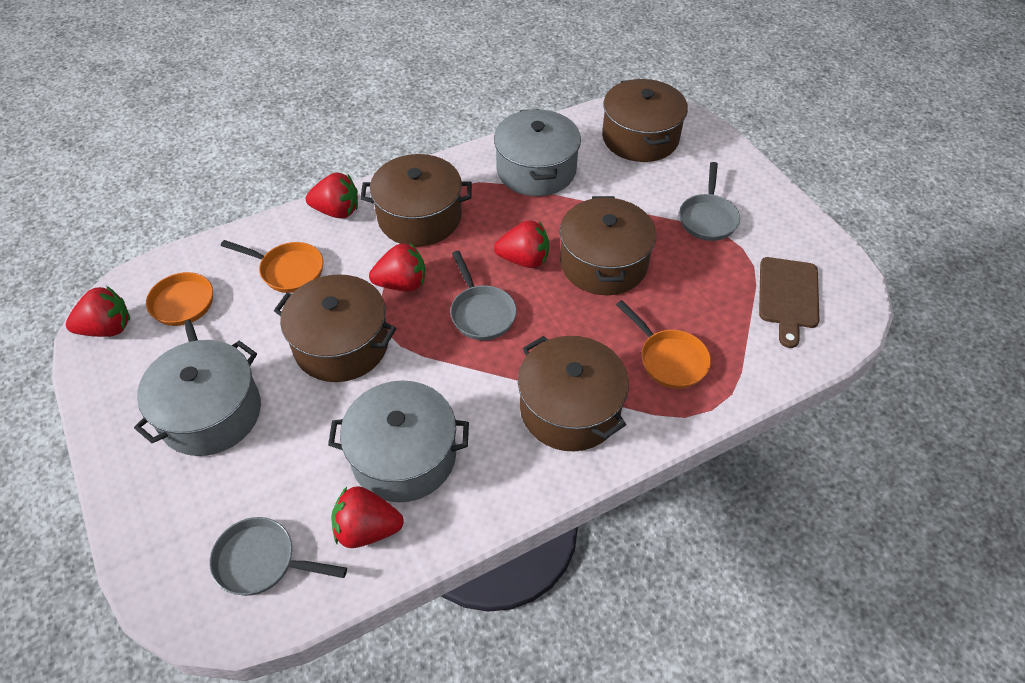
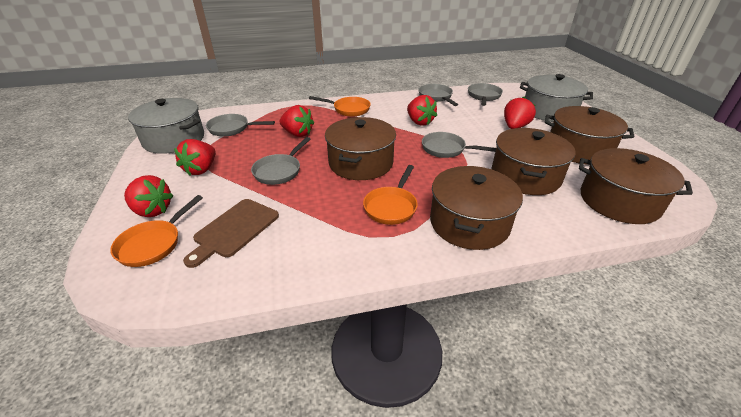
grey pan: 3 -> 5
grey pot: 3 -> 2

